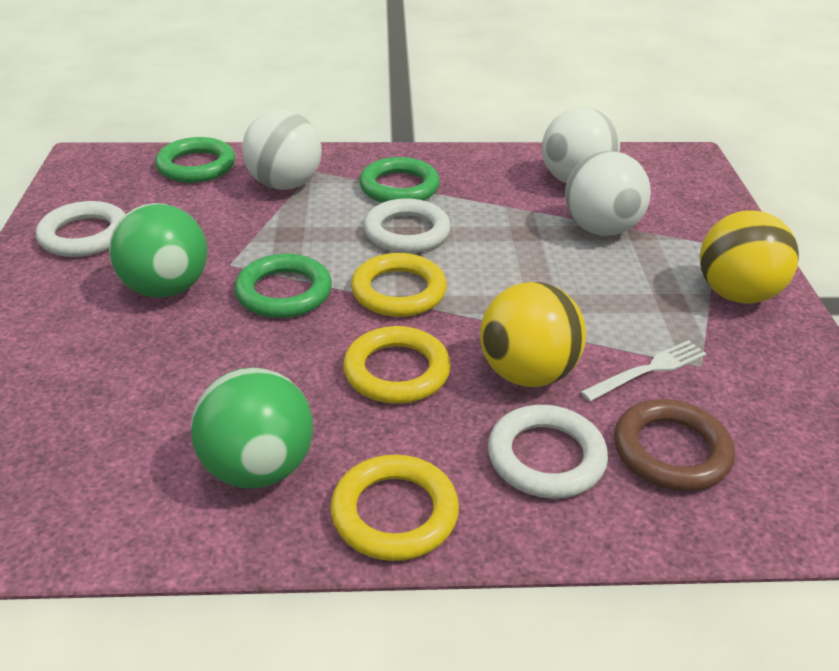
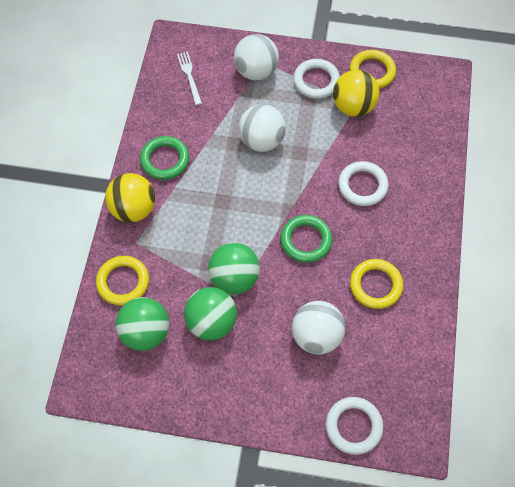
brown ring: 1 -> 0
green ball: 2 -> 3
green ring: 3 -> 2

